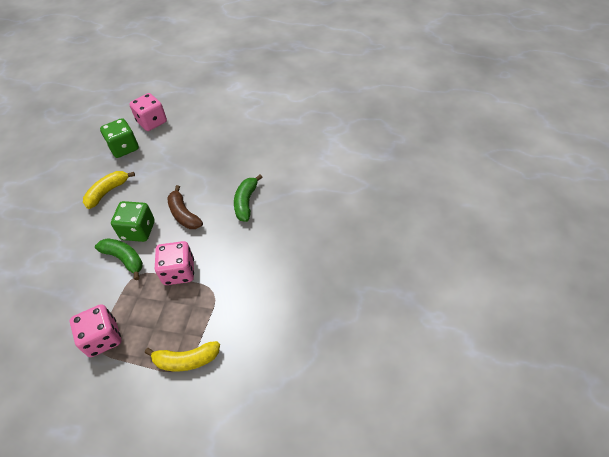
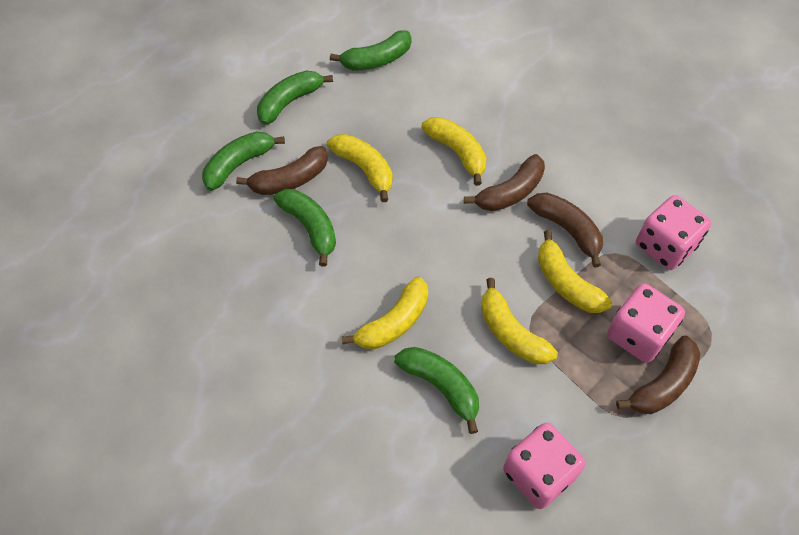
brown banana: 1 -> 4
green banana: 2 -> 5
green dice: 2 -> 0
yellow banana: 2 -> 5

